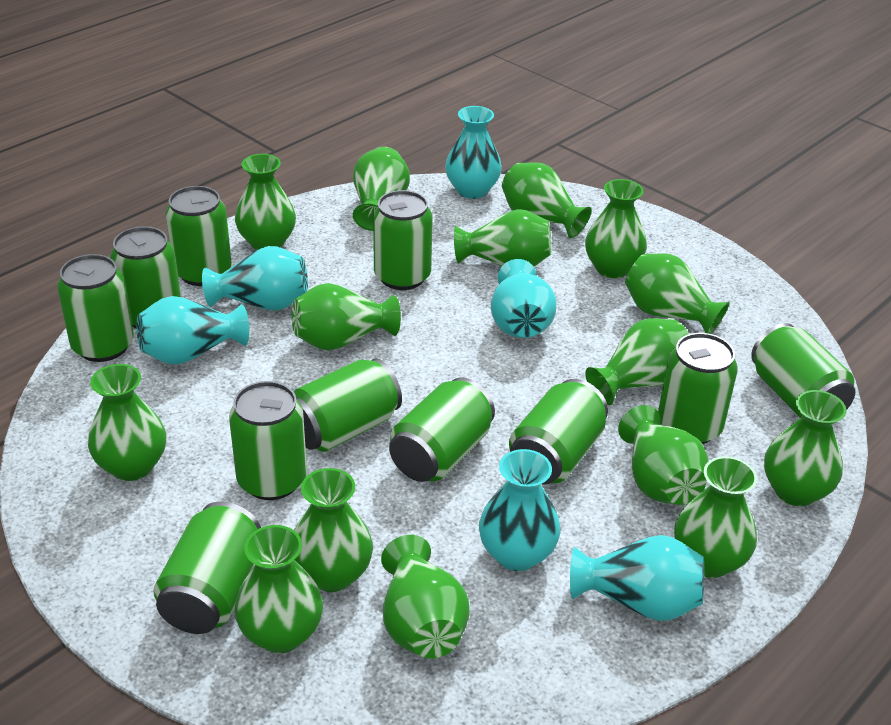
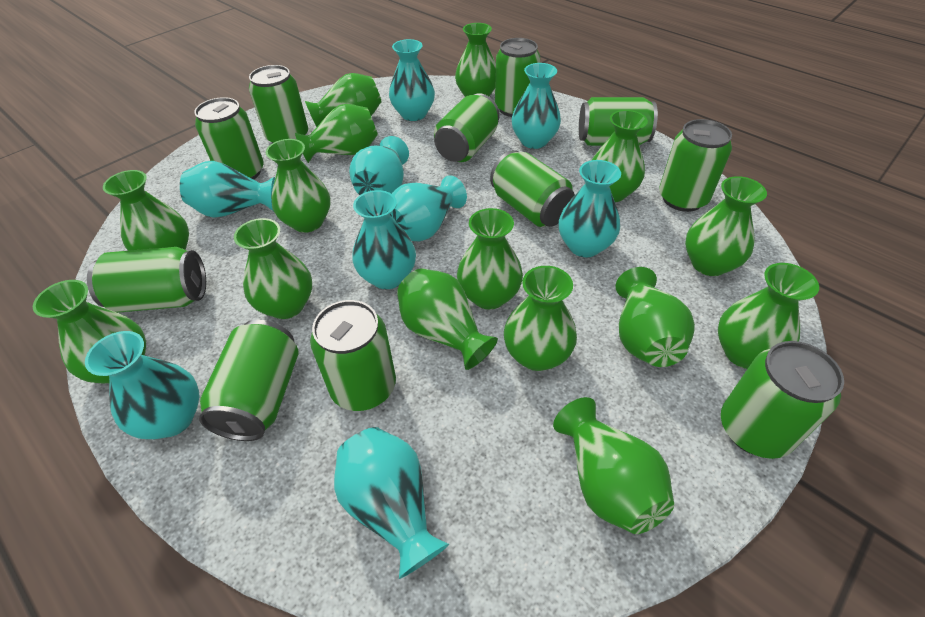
turquoise vase: 6 -> 9

